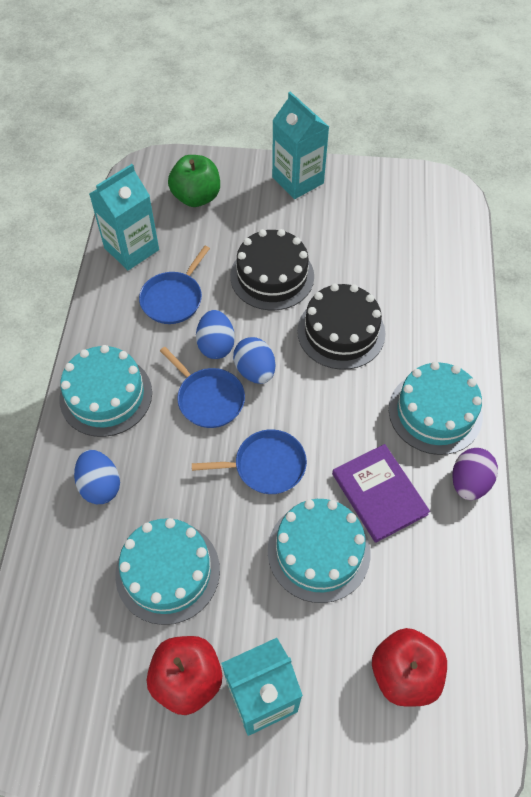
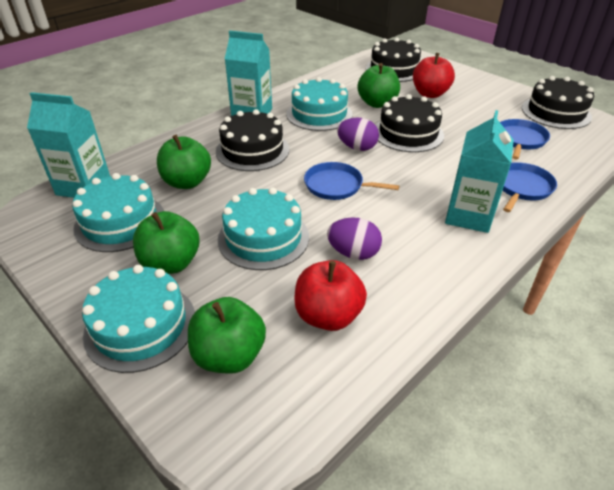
black cake: 2 -> 4
blue egg: 3 -> 0
green apple: 1 -> 4
purple book: 1 -> 0
purple egg: 1 -> 2

